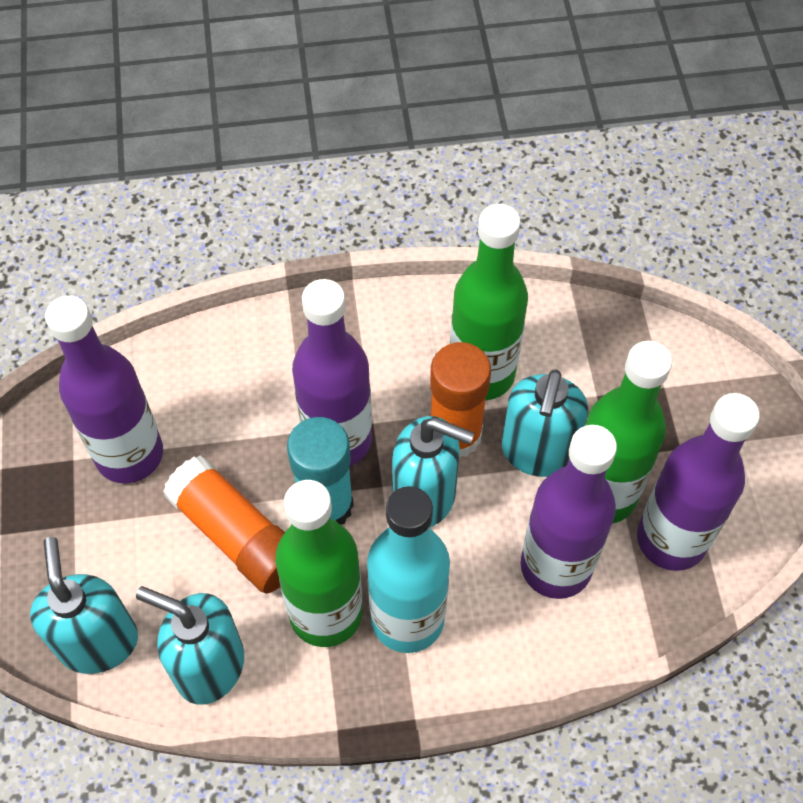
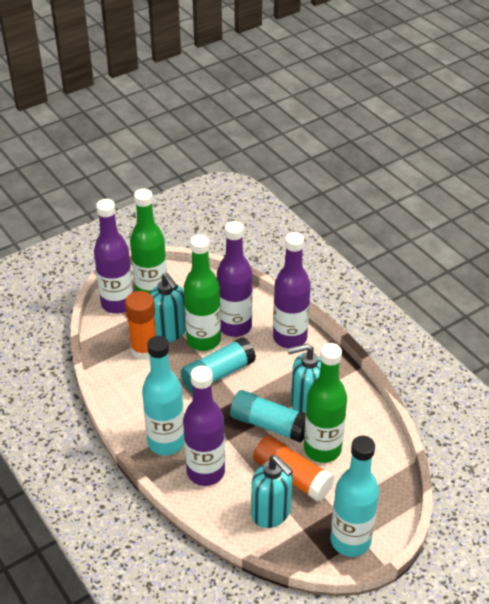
turquoise bottle: 1 -> 2
turquoise glue stick: 1 -> 2
turquoise soap dispenser: 4 -> 3

